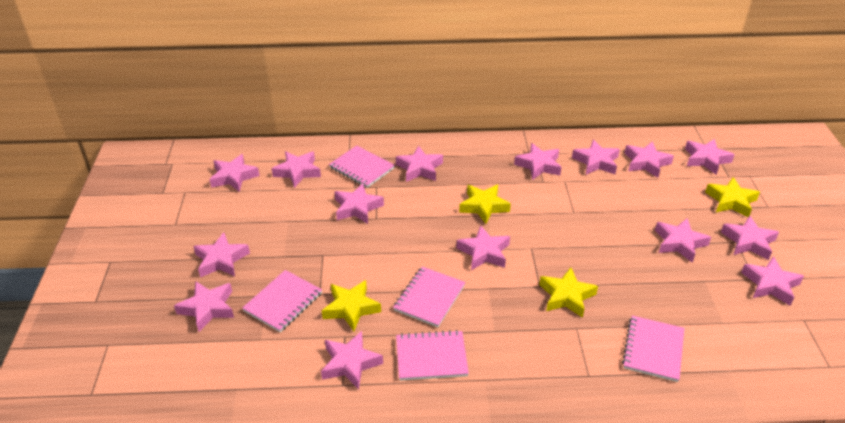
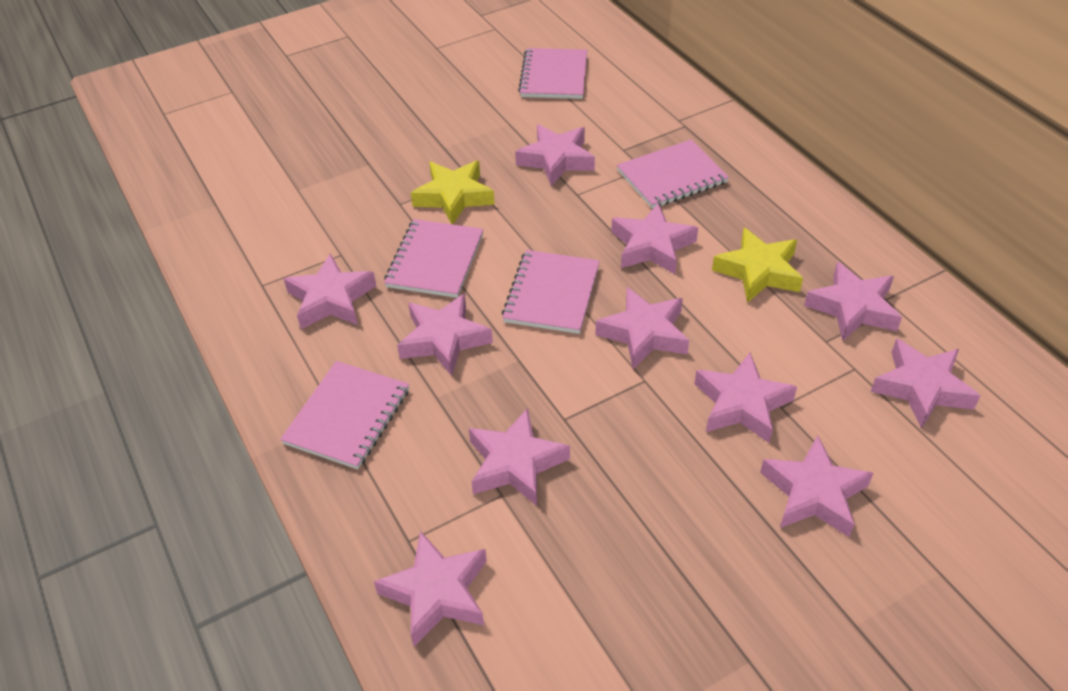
pink star: 15 -> 11
yellow star: 4 -> 2

